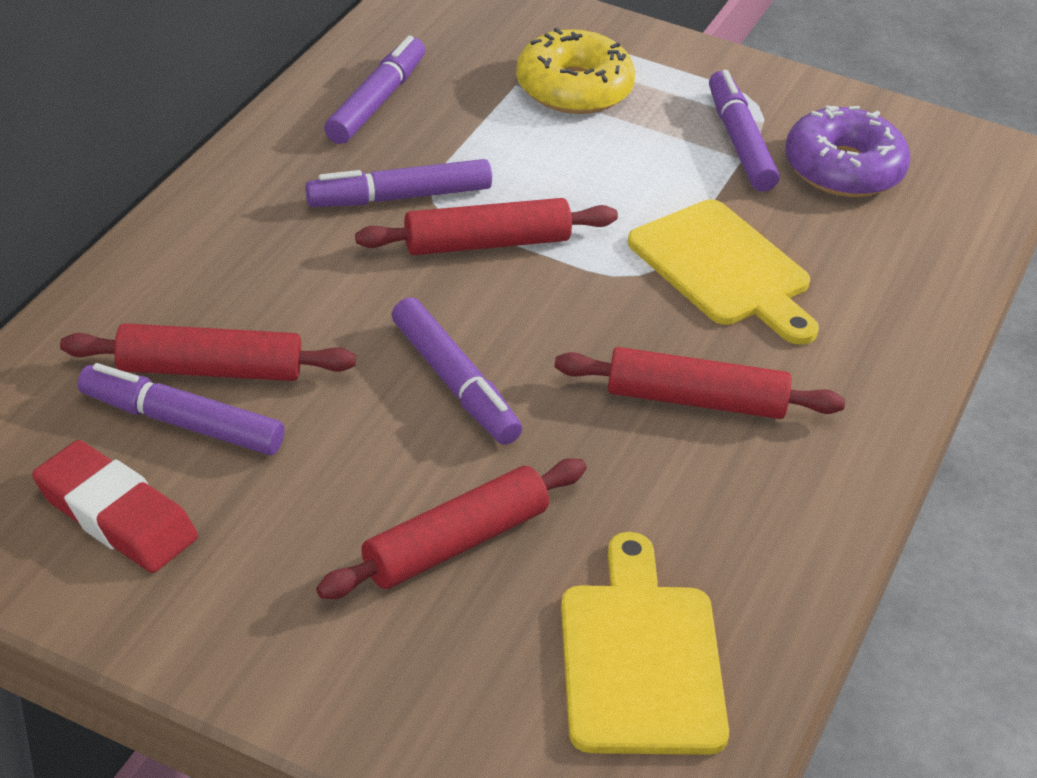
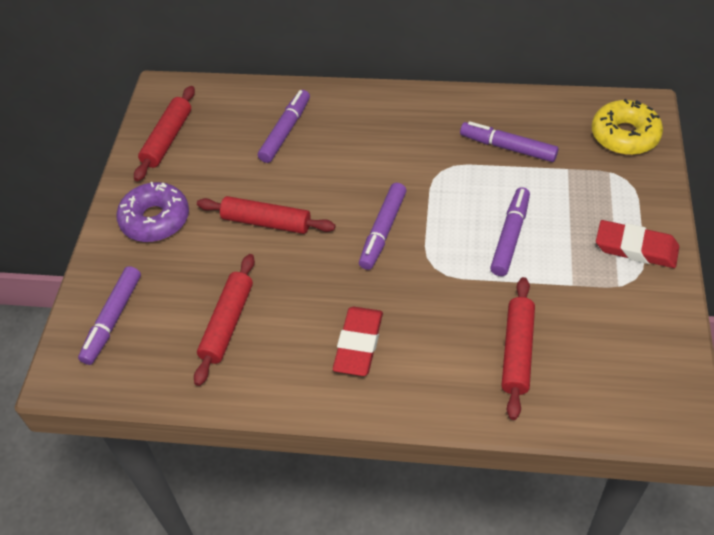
red eraser: 1 -> 2
yellow cutting board: 2 -> 0

